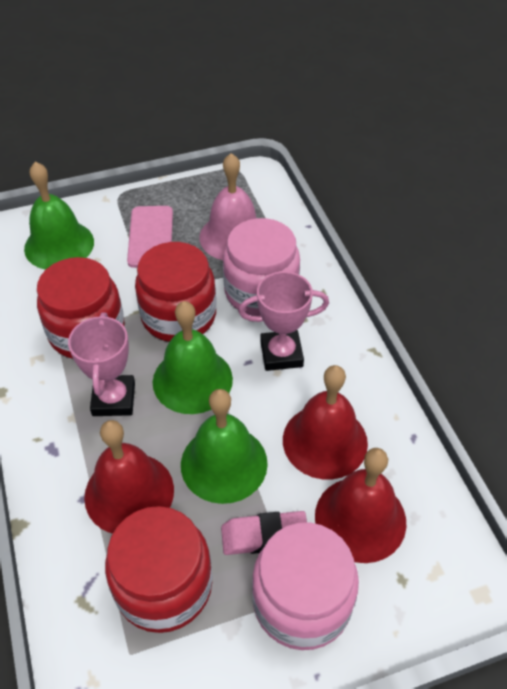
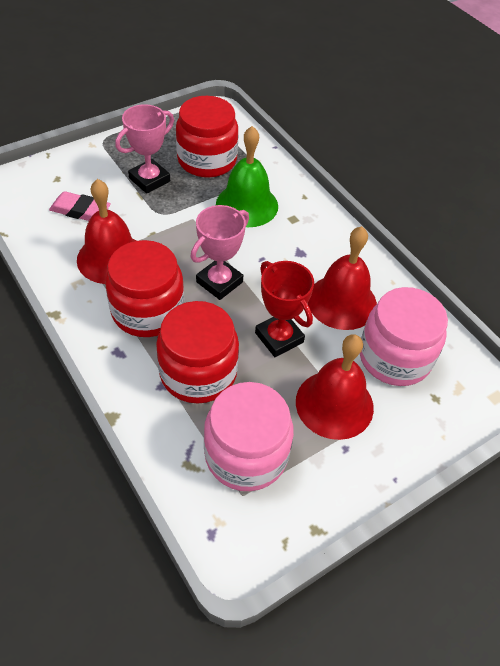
green bell: 3 -> 1
pink bell: 1 -> 0
pink phone: 1 -> 0
red trophy: 0 -> 1

